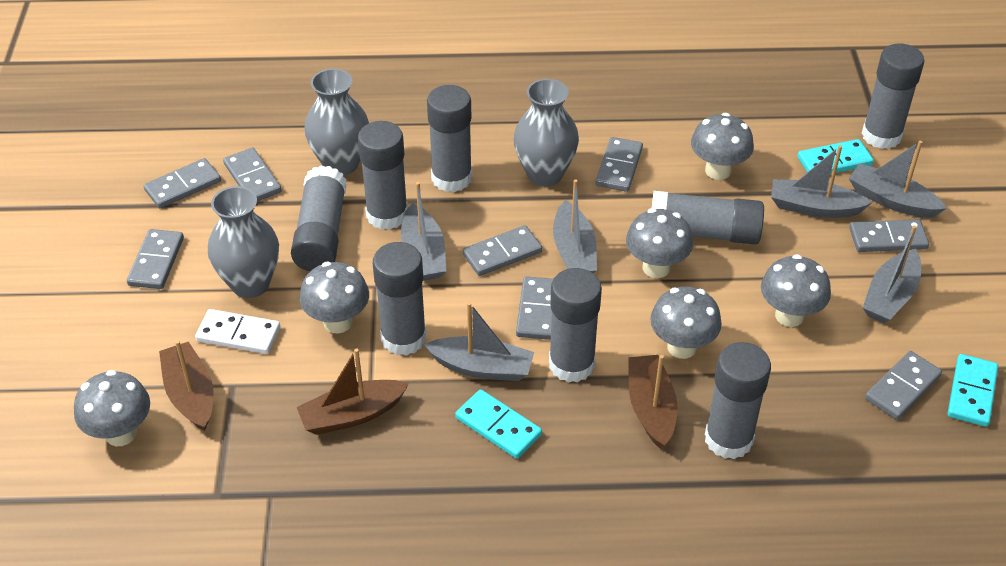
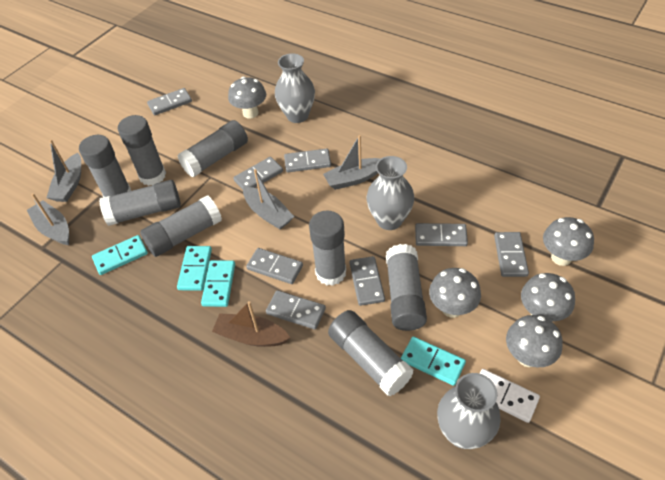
brown boat: 3 -> 1
grey boat: 6 -> 4
grey mushroom: 6 -> 5
turquoise domino: 3 -> 4

